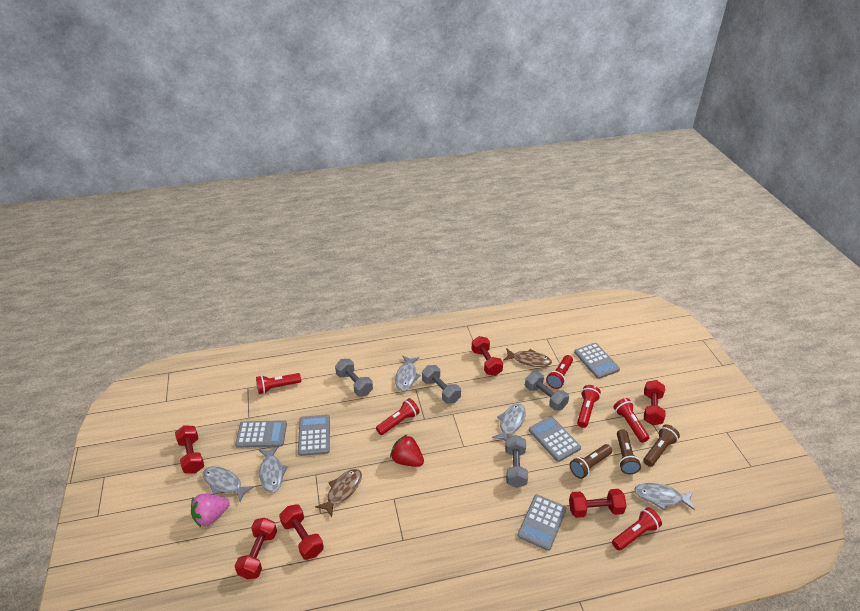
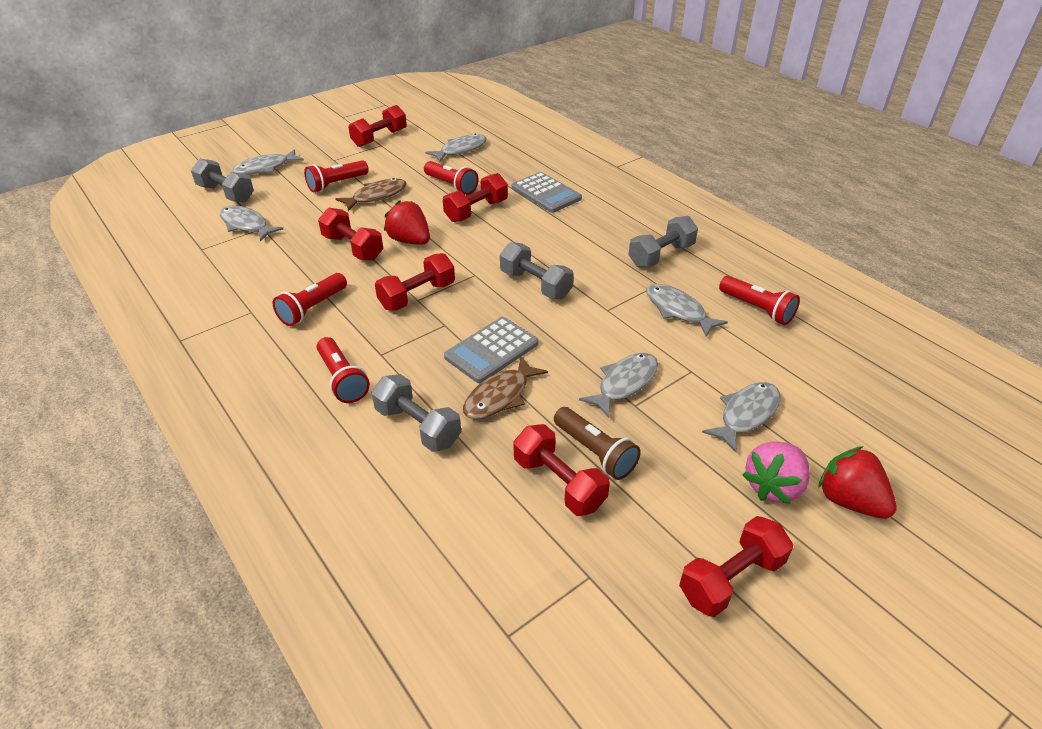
brown flashlight: 3 -> 1
grey calculator: 5 -> 2
grey fish: 5 -> 6
red flashlight: 6 -> 5
red strawberry: 1 -> 2

